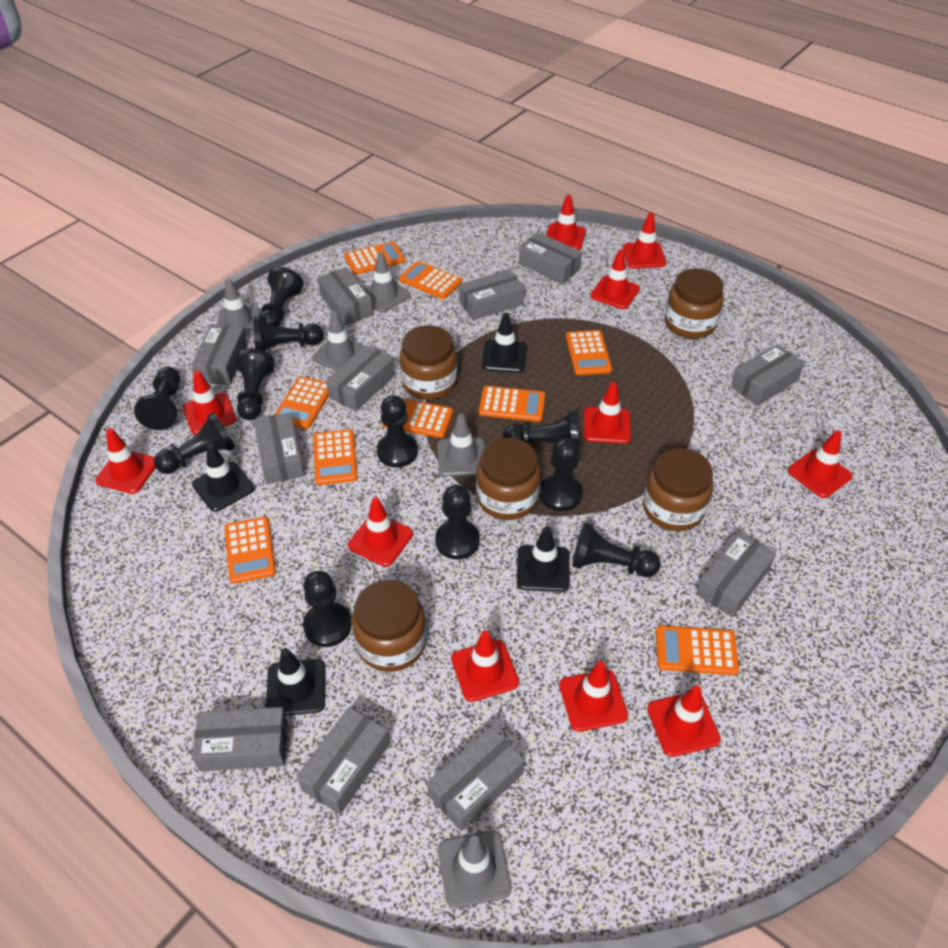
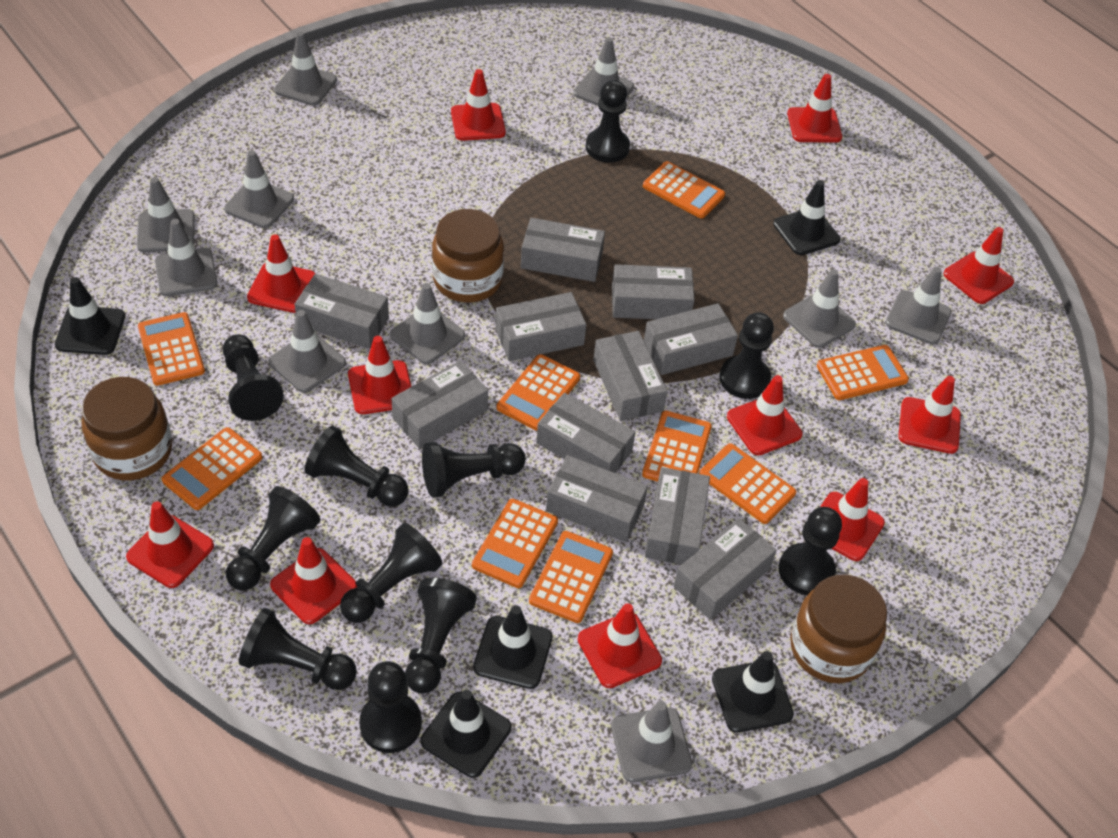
black traffic cone: 4 -> 5
brown jar: 5 -> 3
grey traffic cone: 5 -> 10

